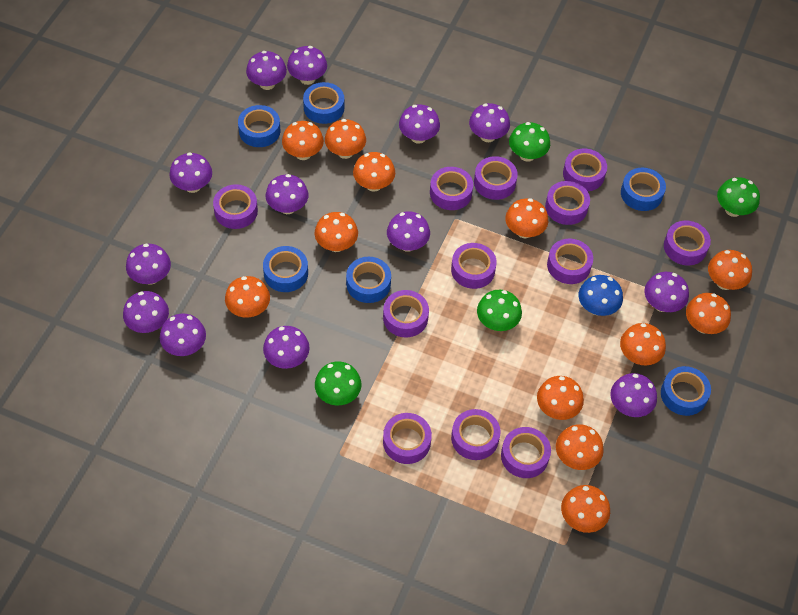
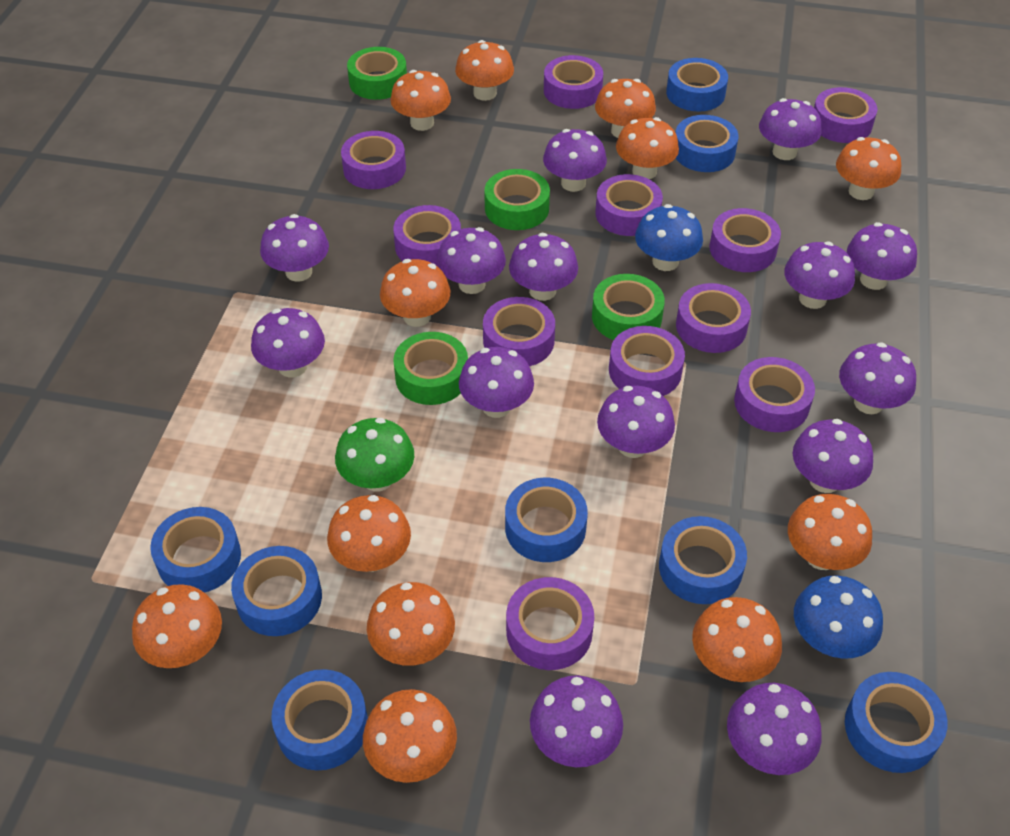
blue mushroom: 1 -> 2
blue tape: 6 -> 8
green mushroom: 4 -> 1
green tape: 0 -> 4
purple mushroom: 13 -> 14
purple tape: 12 -> 11

